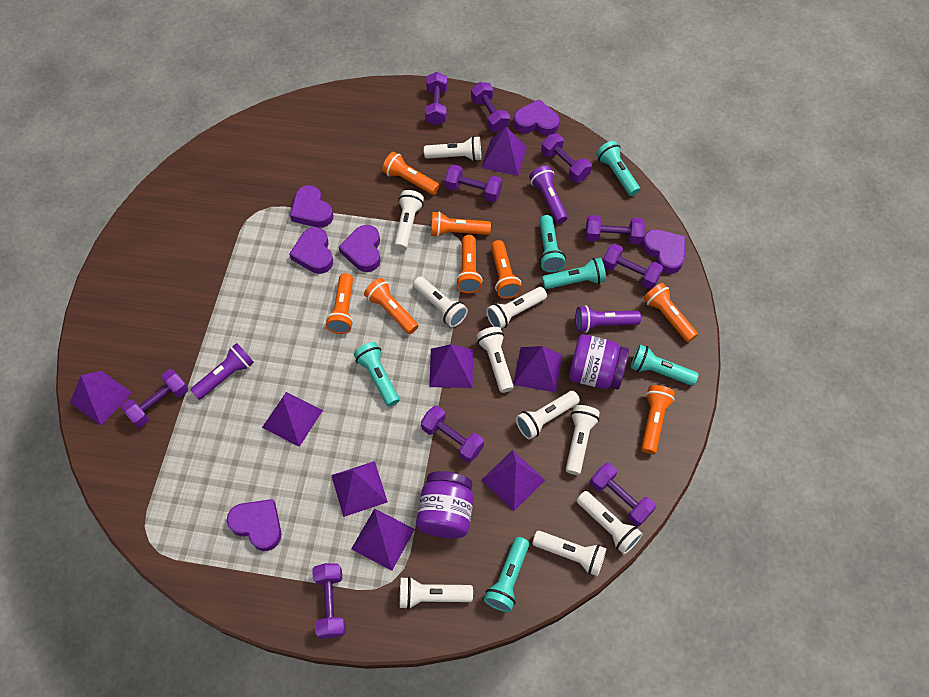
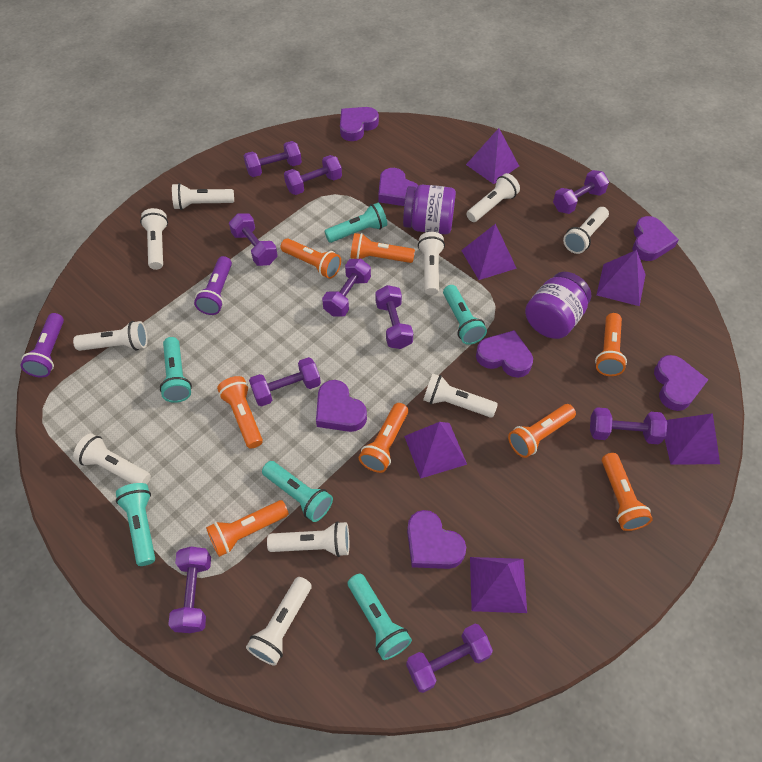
purple flashlight: 3 -> 2
purple heart: 6 -> 7
purple pyramid: 8 -> 6

